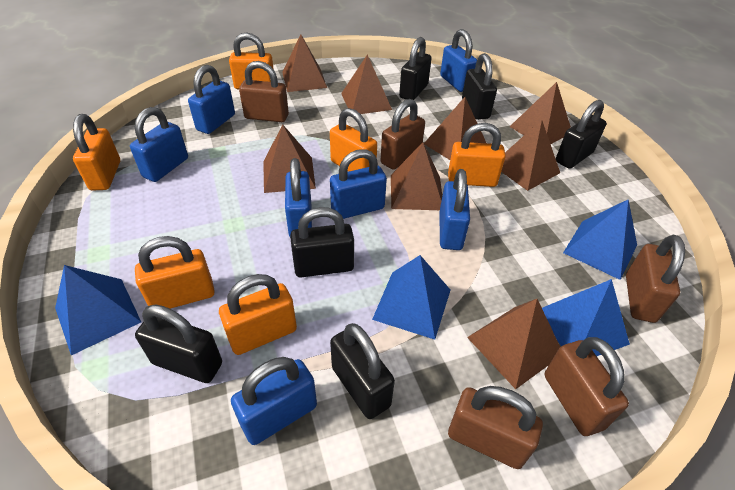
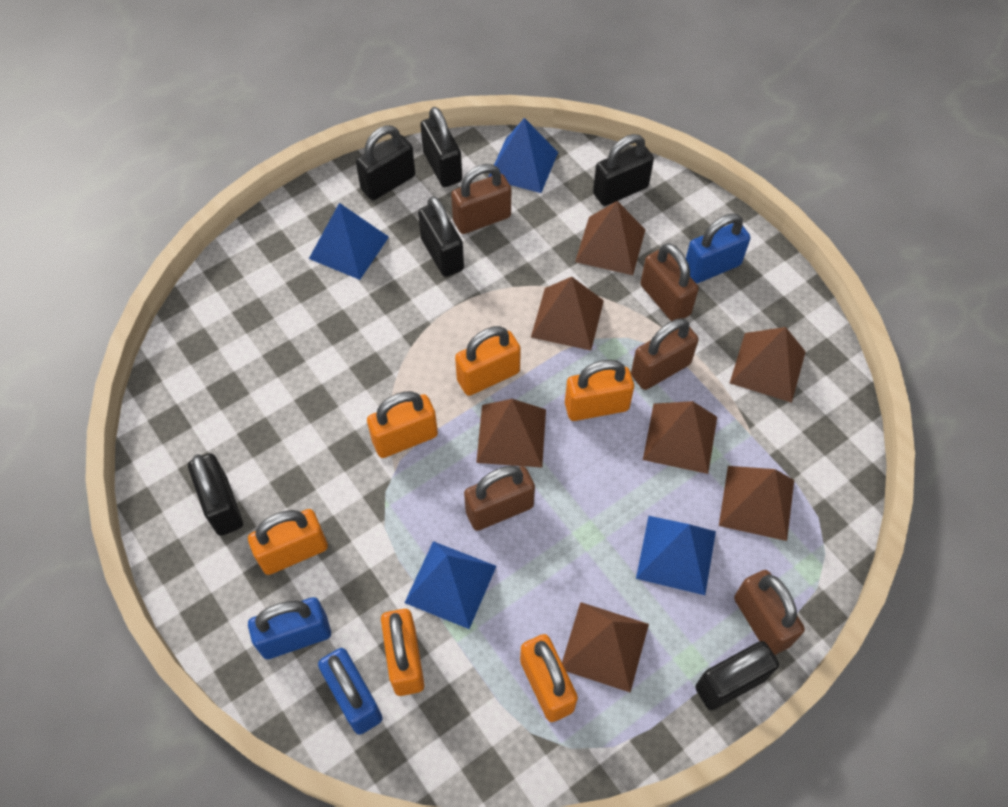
blue padlock: 7 -> 3
brown pyramid: 8 -> 7

